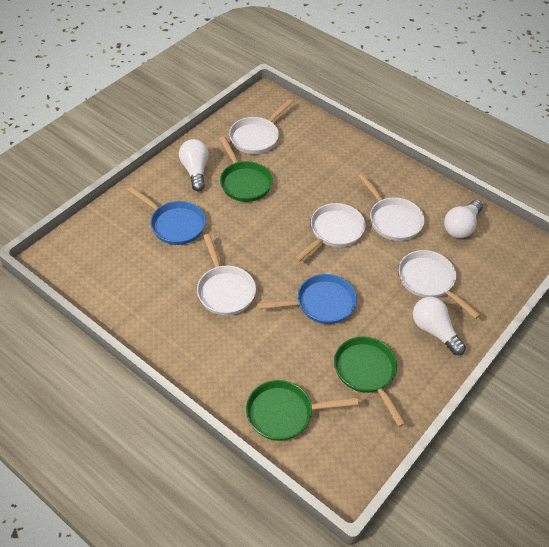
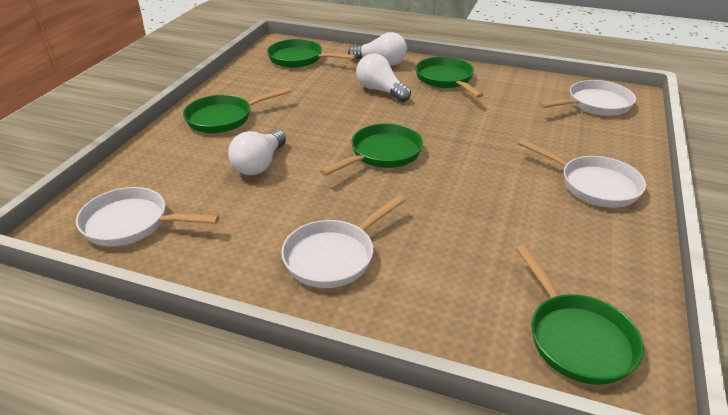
blue pan: 2 -> 0
green pan: 3 -> 5
white pan: 5 -> 4

